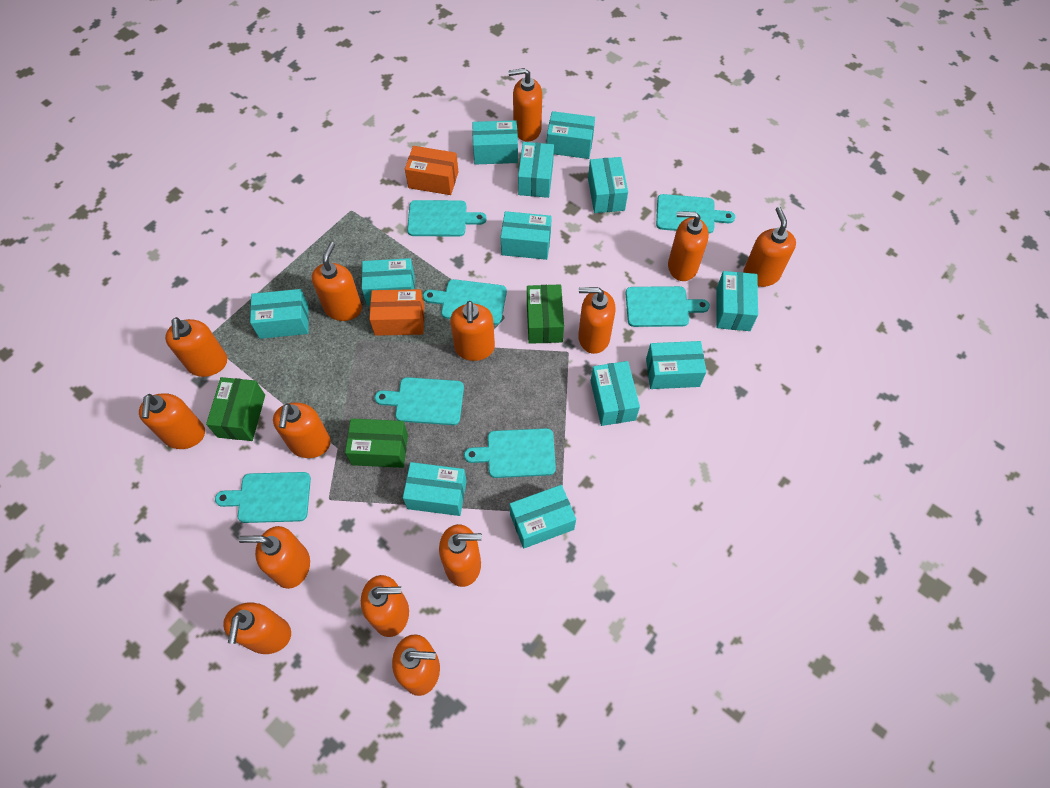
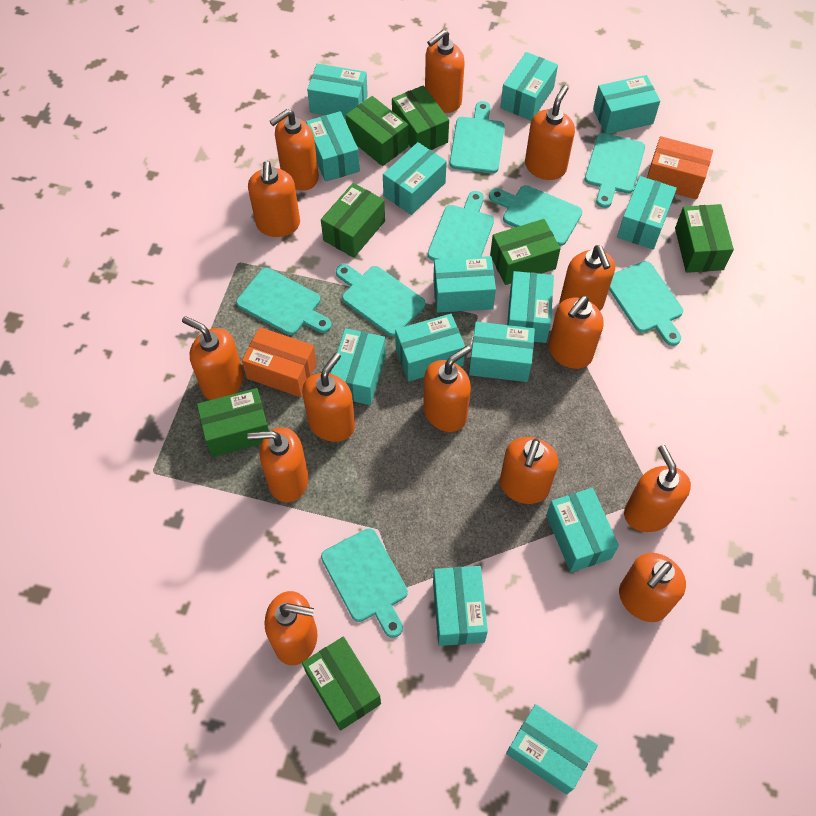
green box: 3 -> 7
turquoise box: 12 -> 14
turquoise cutting board: 7 -> 8

